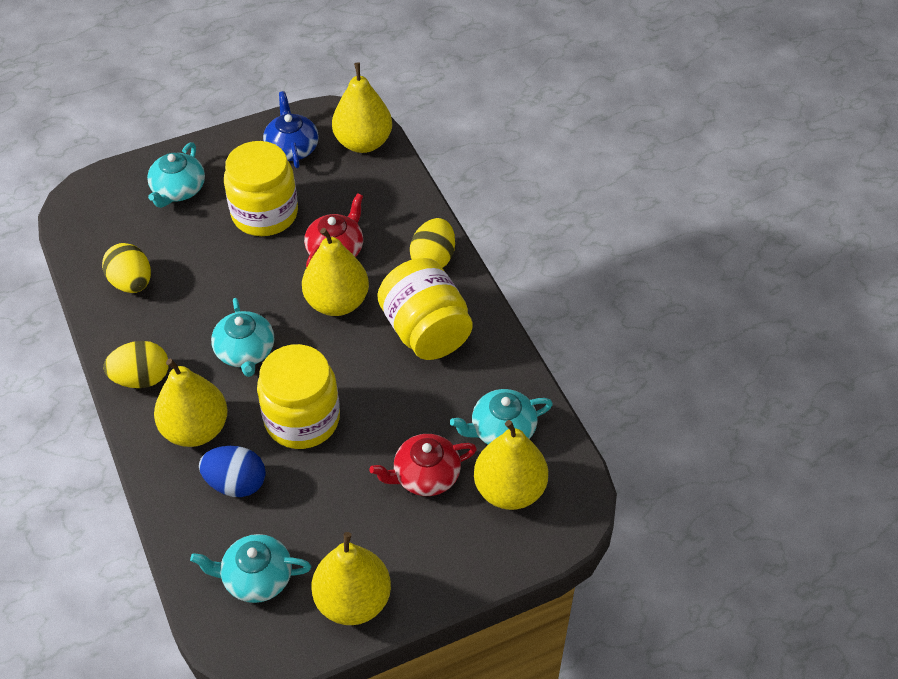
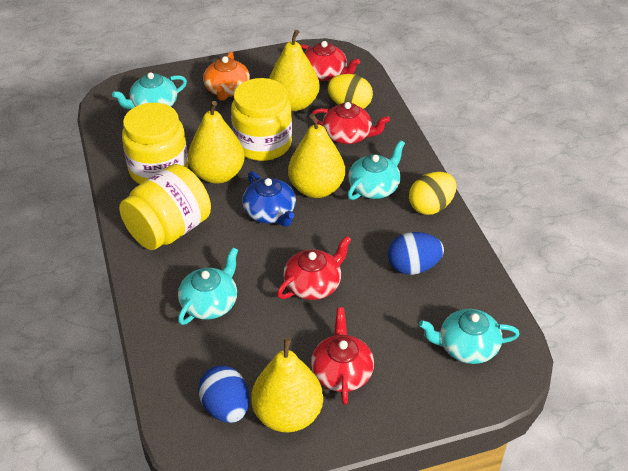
blue egg: 1 -> 2
orange teapot: 0 -> 1
red teapot: 2 -> 4
yellow egg: 3 -> 2
yellow pear: 5 -> 4

